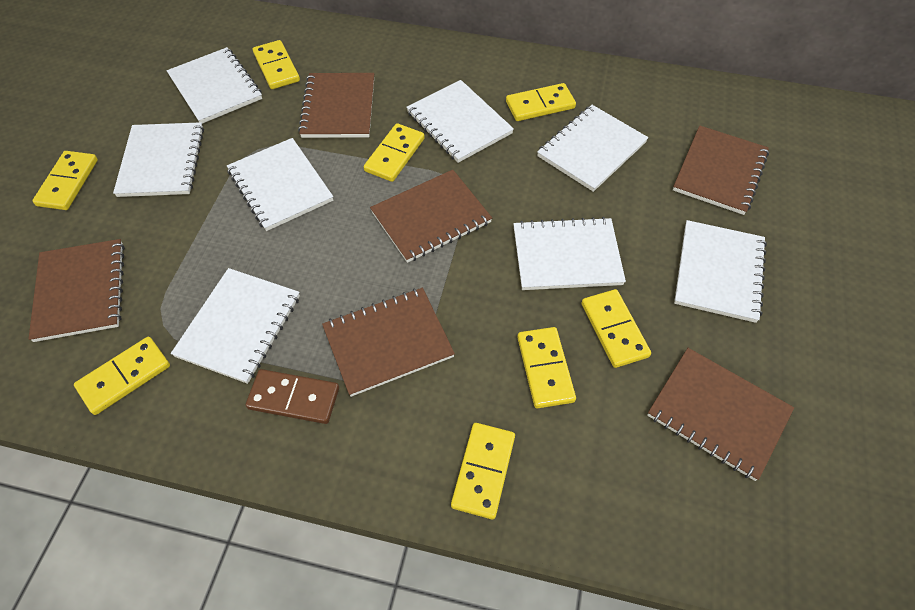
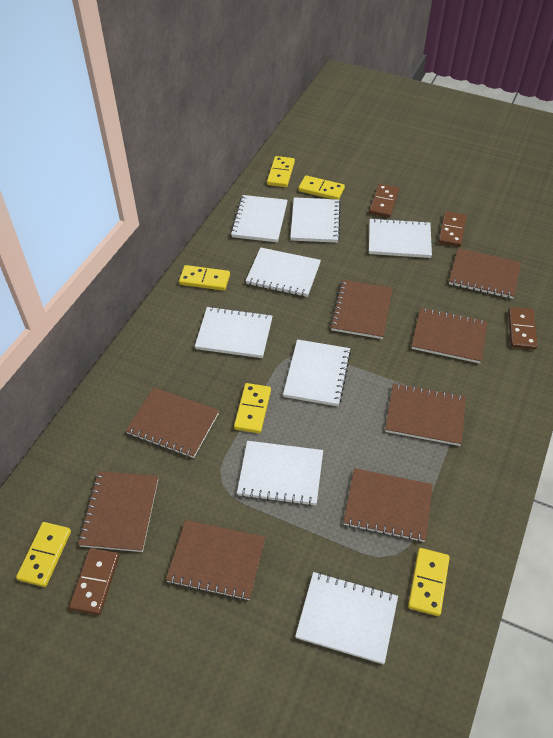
brown domino: 1 -> 4
brown notebook: 6 -> 8
yellow domino: 8 -> 6

